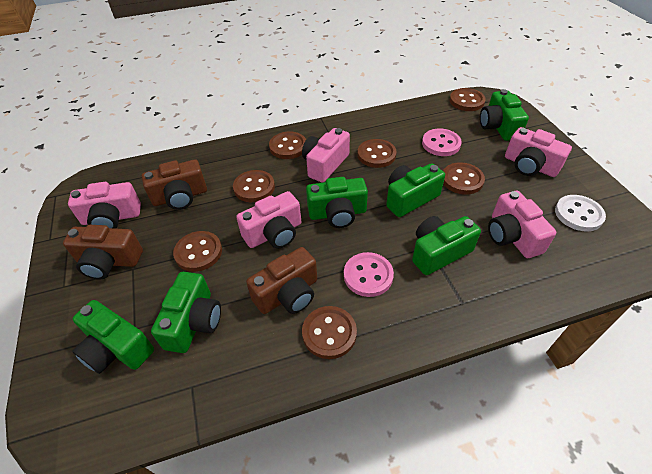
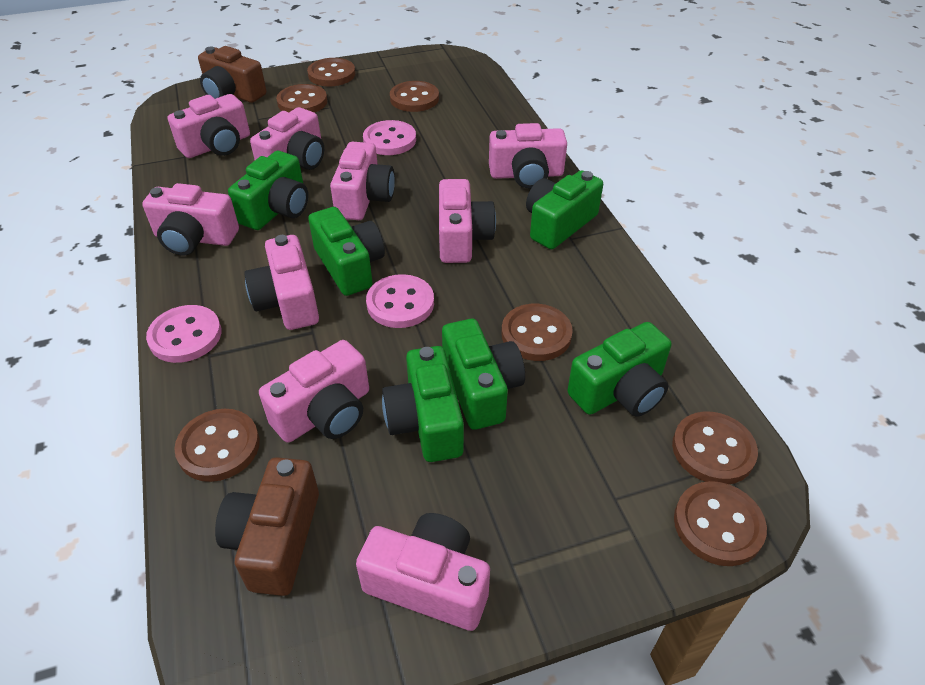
brown camera: 3 -> 2
pink button: 2 -> 3
pink camera: 5 -> 9
white button: 1 -> 0

